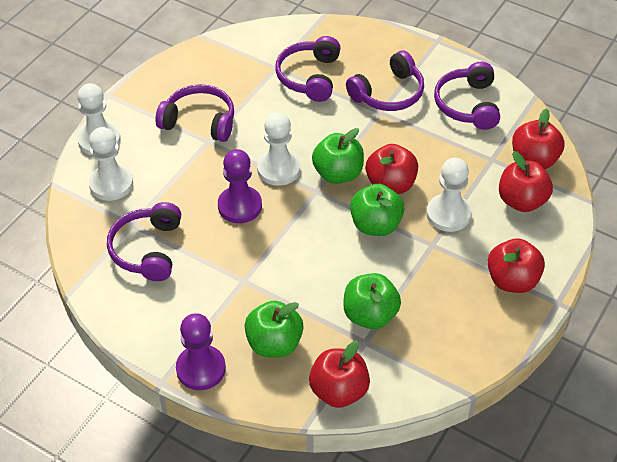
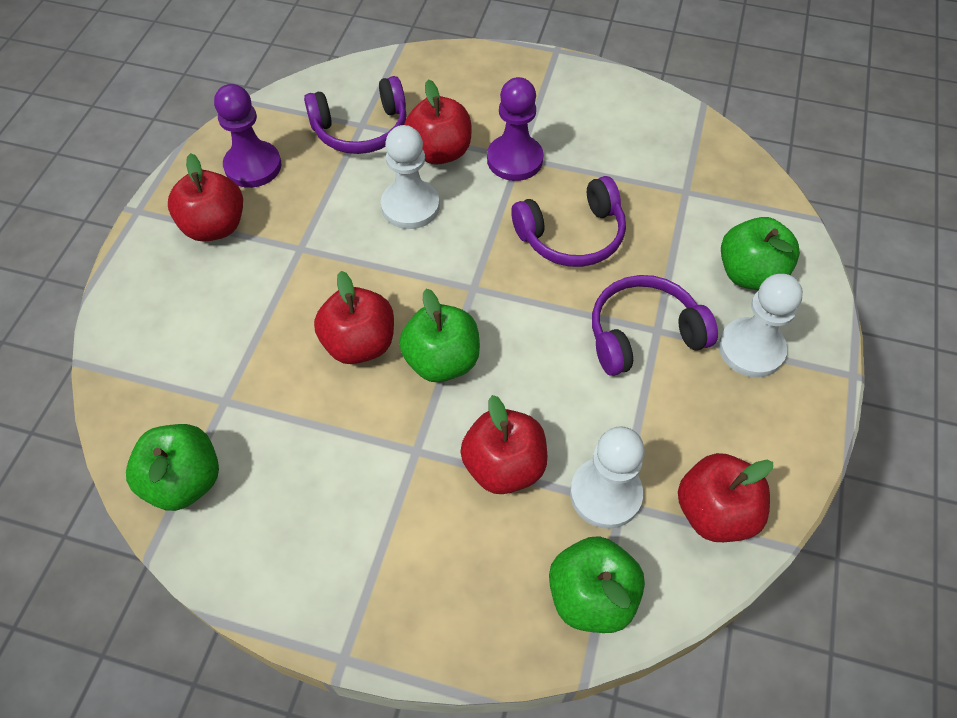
purple headphones: 5 -> 3
white pawn: 4 -> 3

